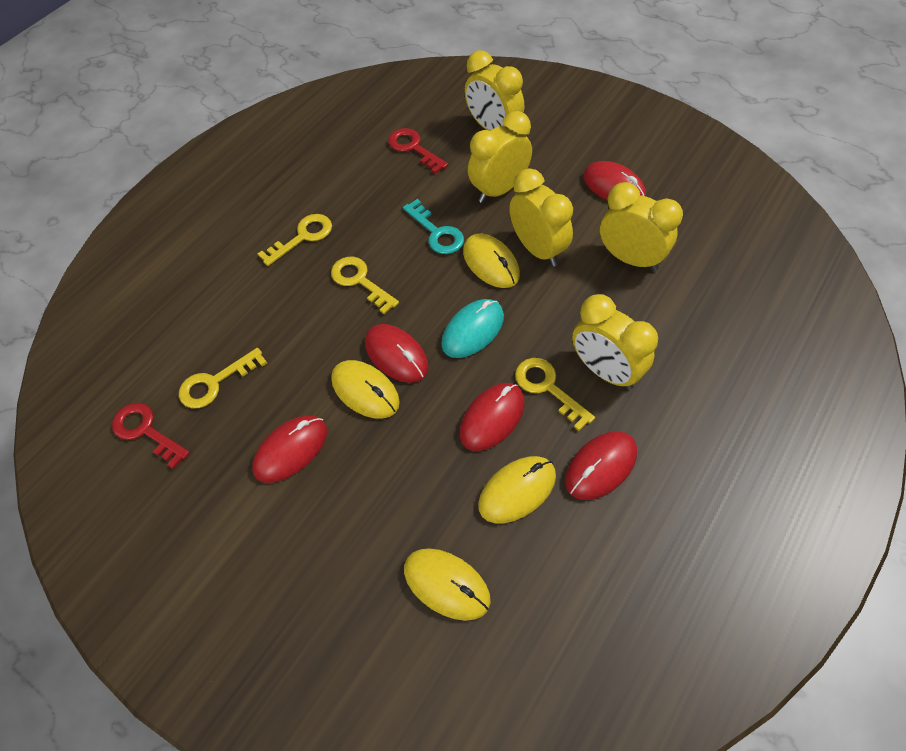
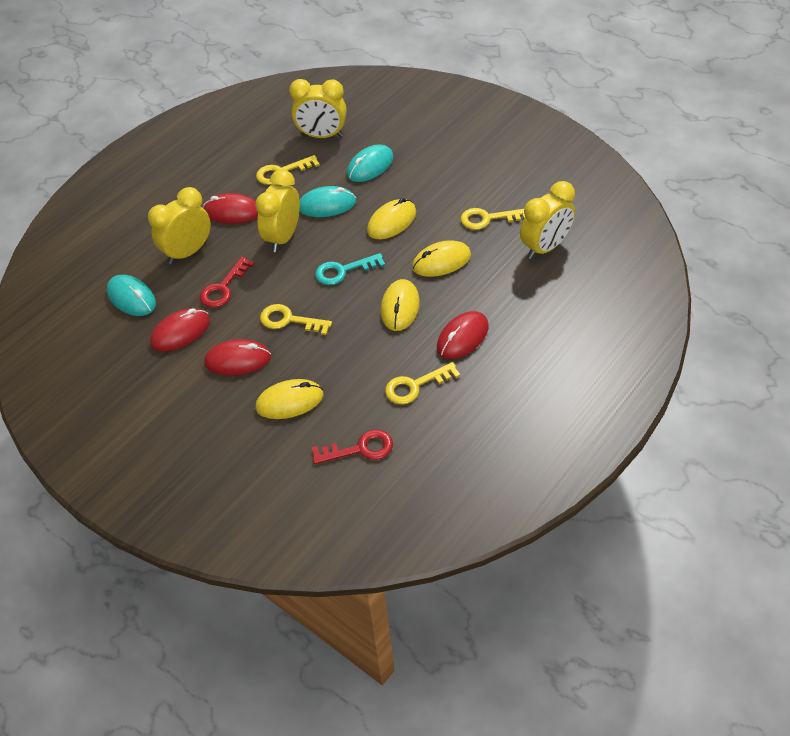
red mouse: 5 -> 4
turquoise mouse: 1 -> 3
yellow clock: 5 -> 4

